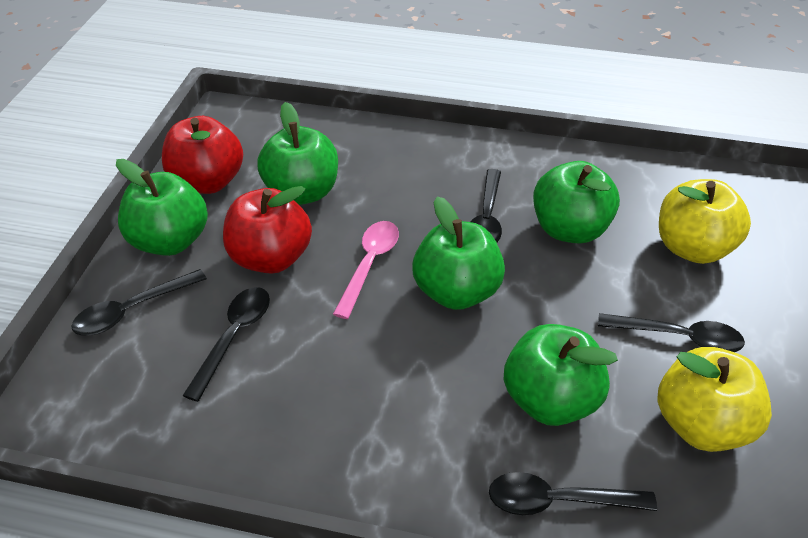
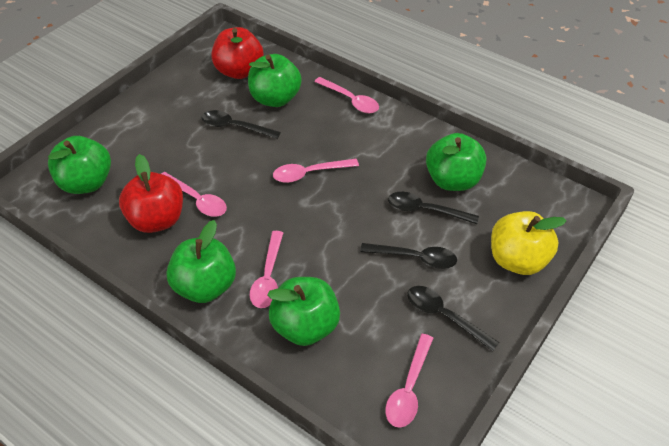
black spoon: 5 -> 4
pink spoon: 1 -> 5
yellow apple: 2 -> 1

